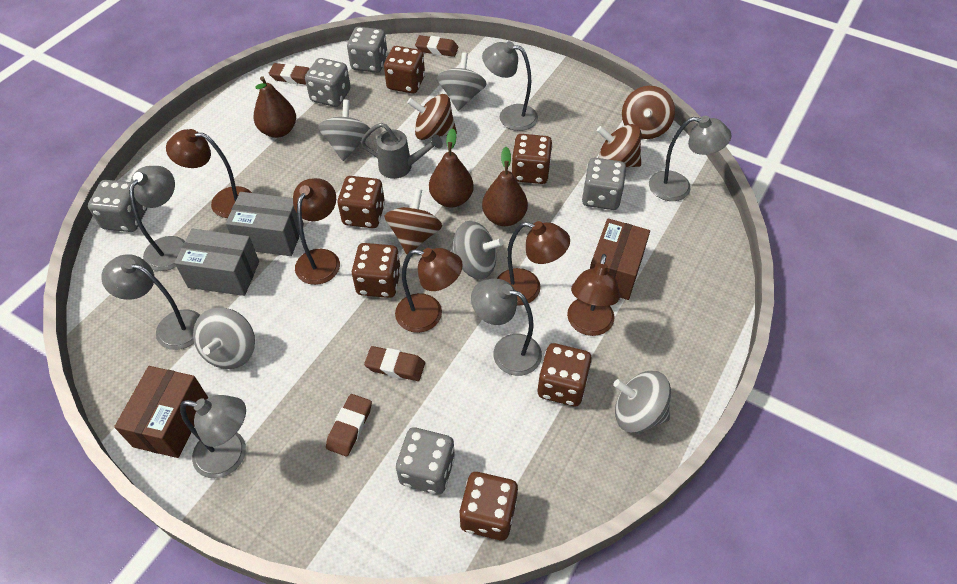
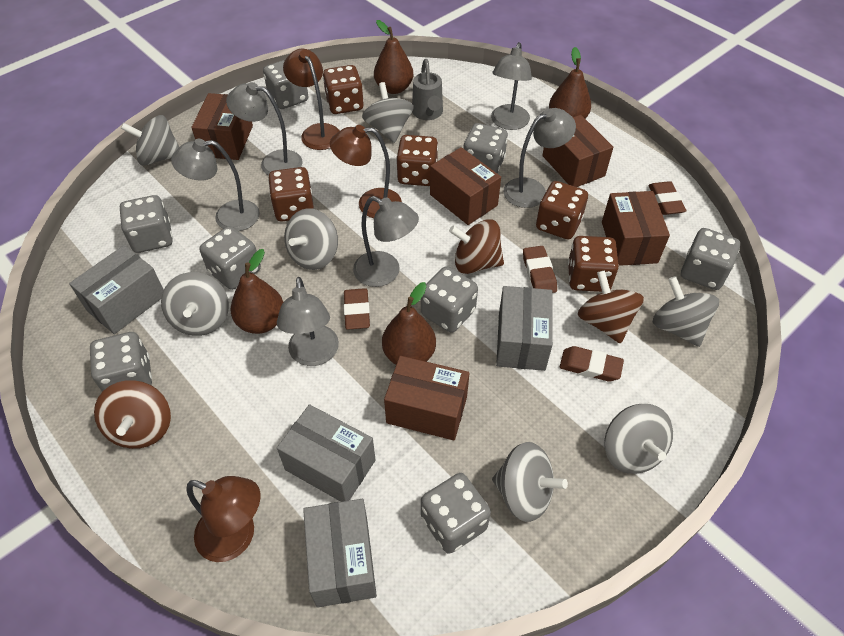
brown box: 2 -> 5
brown dice: 6 -> 5
brown lamp: 5 -> 3
brown pear: 3 -> 4
brown spinning top: 4 -> 3
grey box: 2 -> 4
grey dice: 5 -> 8
grey spinning top: 5 -> 7

